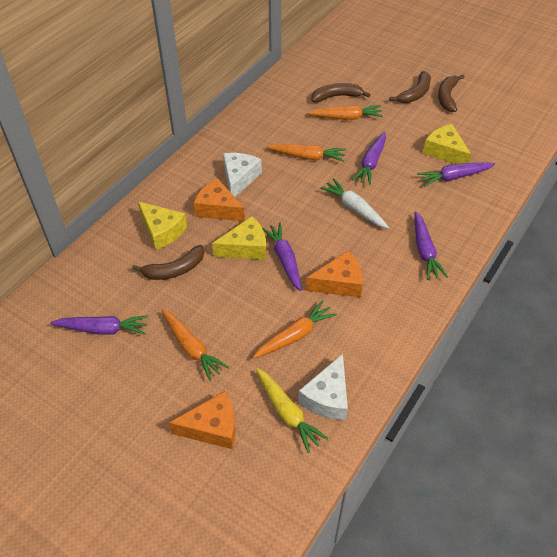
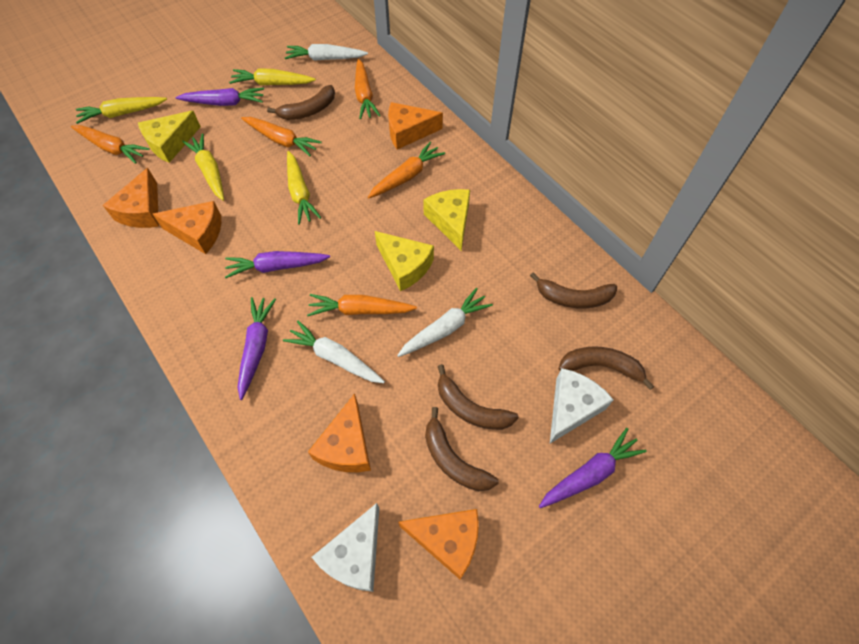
brown banana: 4 -> 5
orange carrot: 4 -> 5
orange cheese: 3 -> 5
purple carrot: 5 -> 4
white carrot: 1 -> 3
yellow carrot: 1 -> 4

